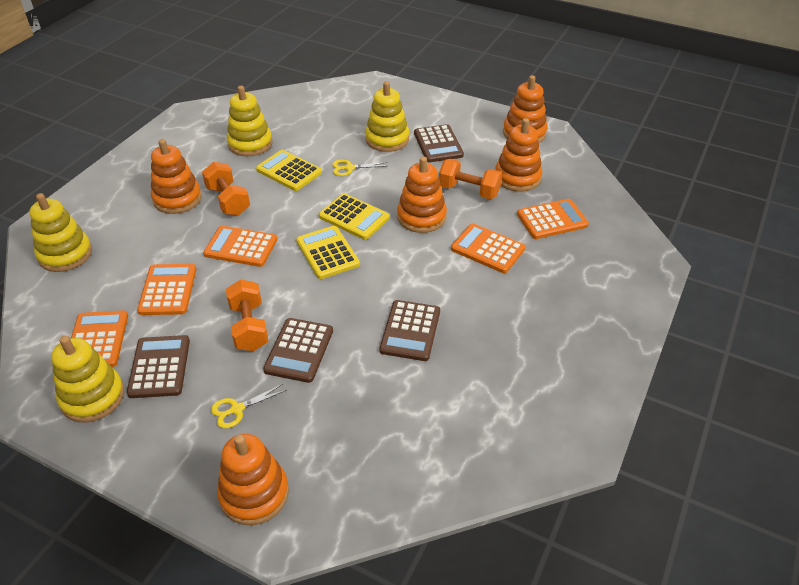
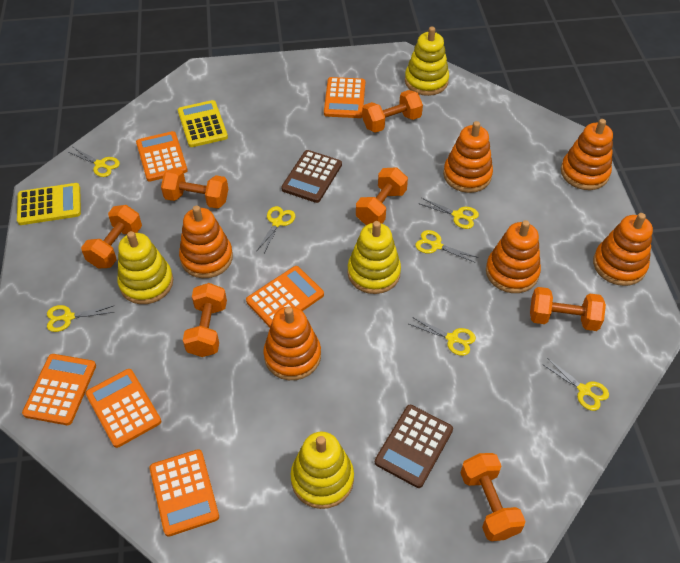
brown calculator: 4 -> 2
orange calculator: 5 -> 6
orange dumbbell: 3 -> 7
orange stacking toy: 5 -> 6
yellow calculator: 3 -> 2
yellow scissors: 2 -> 7

